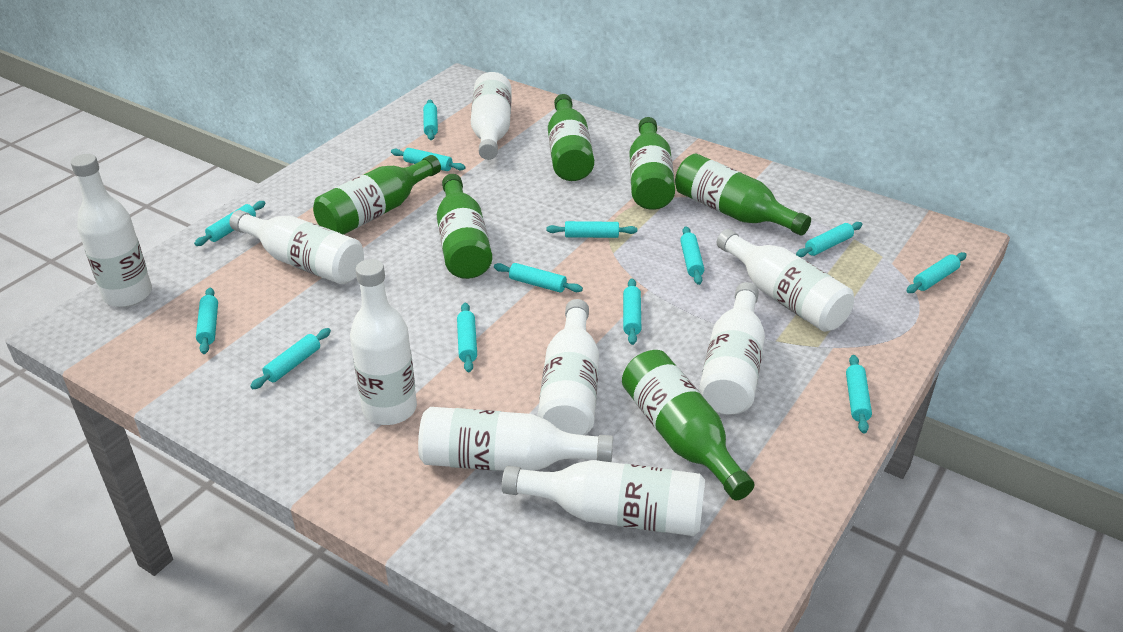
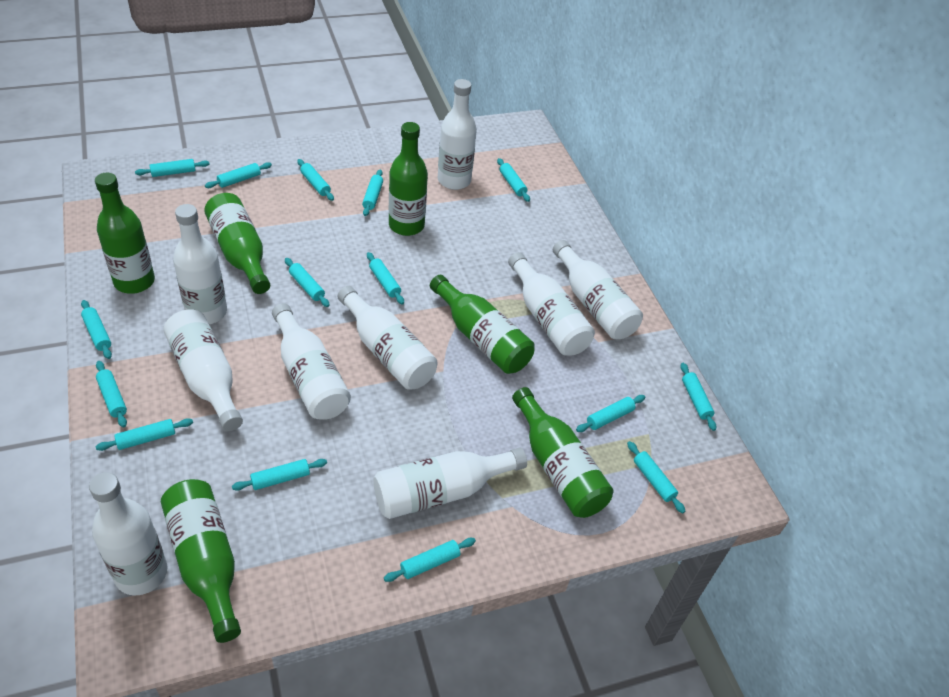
turquoise rolling pin: 13 -> 15

